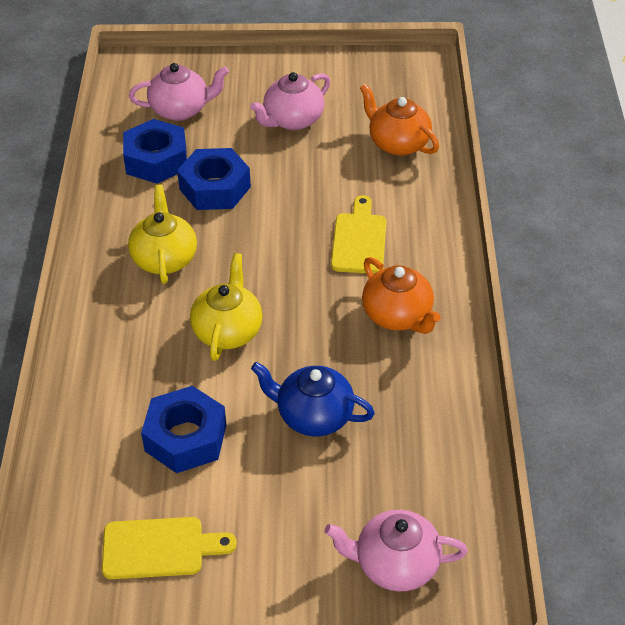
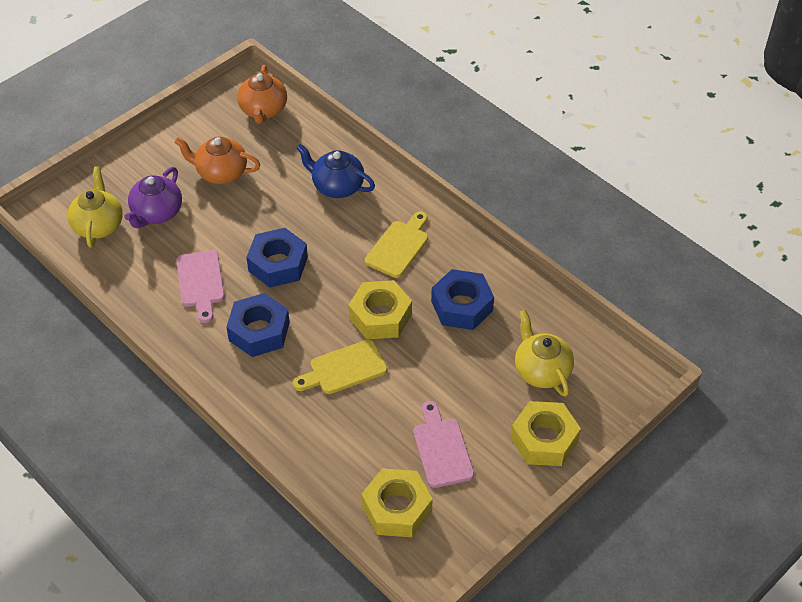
pink cutting board: 0 -> 2
pink teapot: 3 -> 0
purple teapot: 0 -> 1
yellow nut: 0 -> 3

